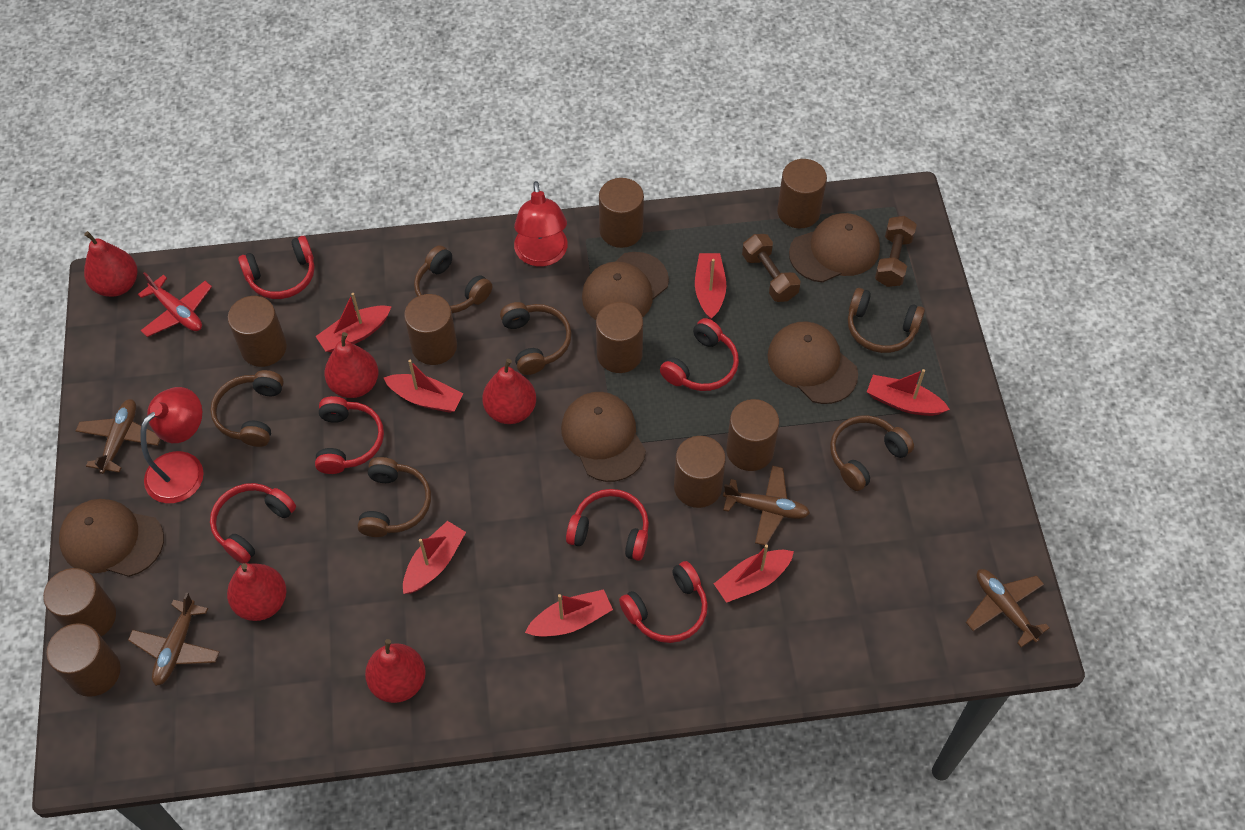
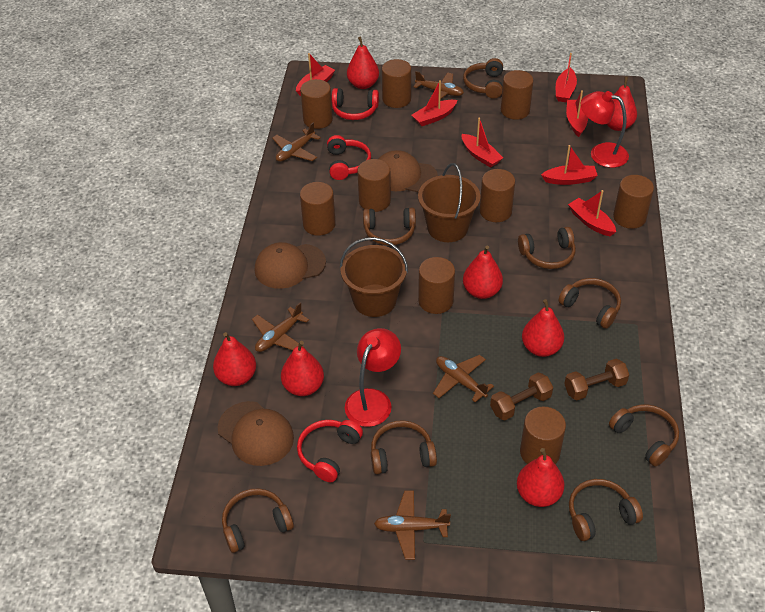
brown bucket: 0 -> 2
brown cap: 5 -> 3
brown headphones: 6 -> 8
brown plane: 4 -> 5
red headphones: 6 -> 3
red pear: 5 -> 7
red plane: 1 -> 0

